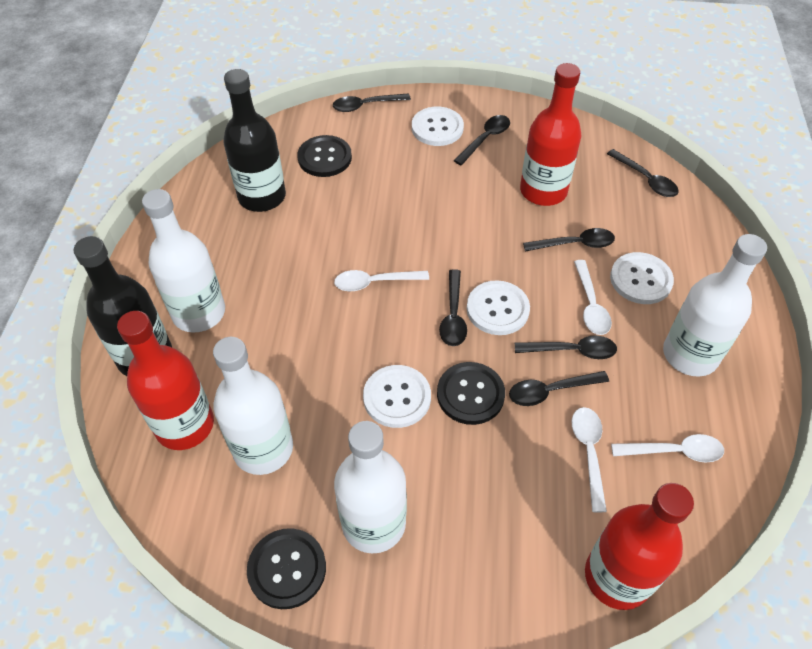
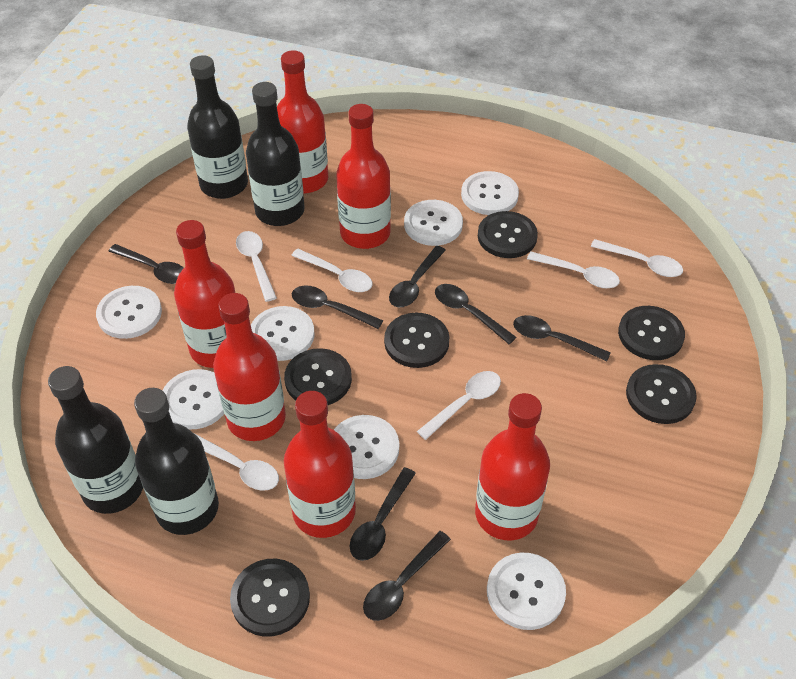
black bottle: 2 -> 4
black button: 3 -> 6
red bottle: 3 -> 6
white bottle: 4 -> 0
white button: 4 -> 7
white spoon: 4 -> 6

